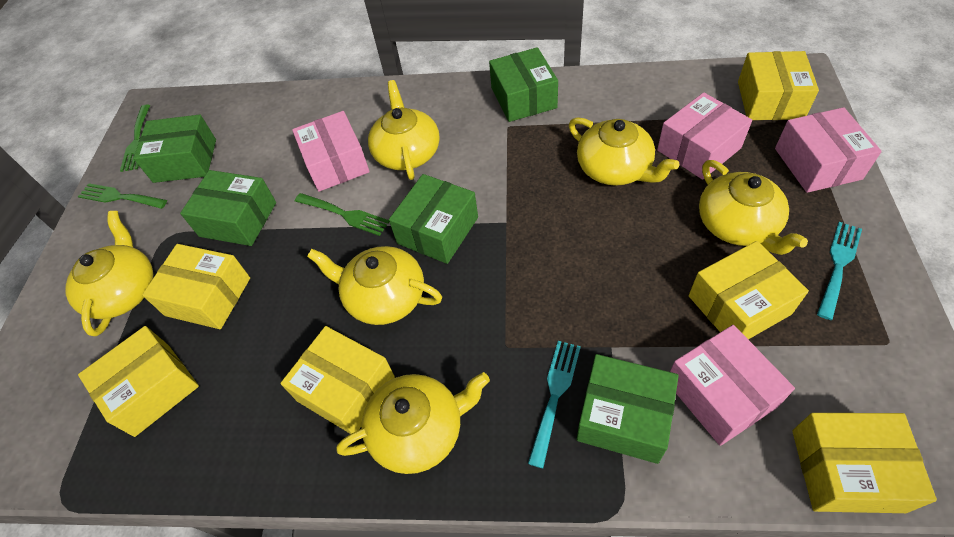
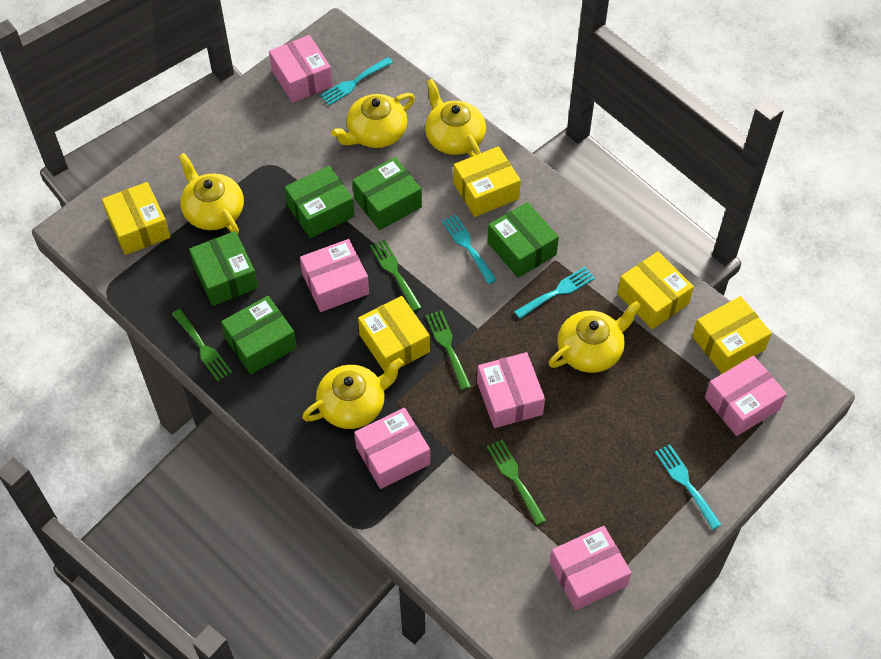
green fork: 3 -> 4
pink box: 4 -> 6
turquoise fork: 2 -> 4
yellow box: 6 -> 5
yellow teapot: 6 -> 5

